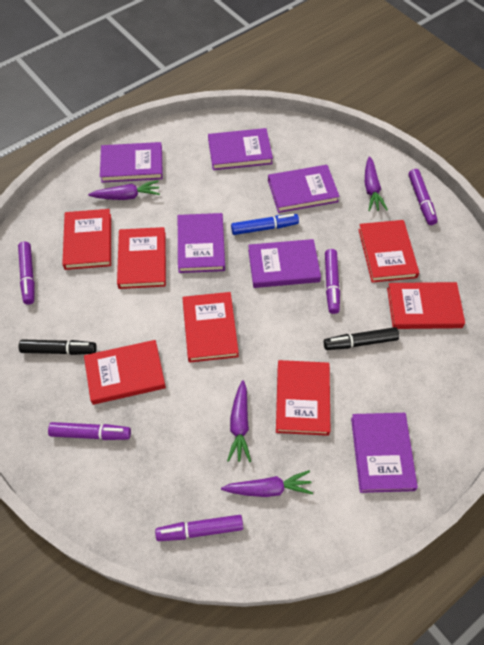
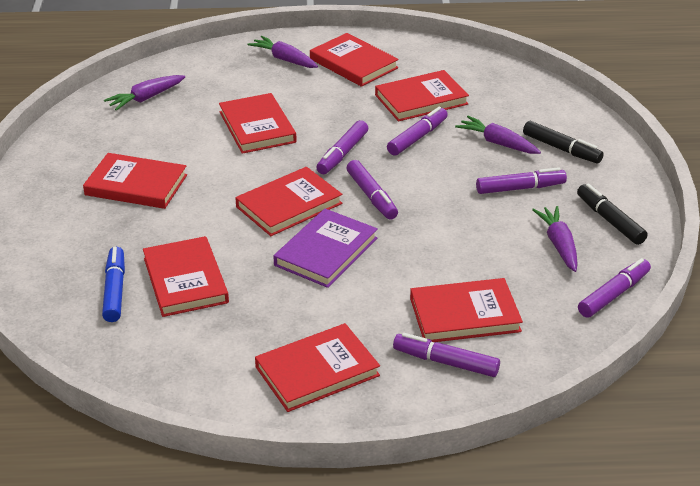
purple book: 6 -> 1
purple marker: 5 -> 6
red book: 7 -> 8

